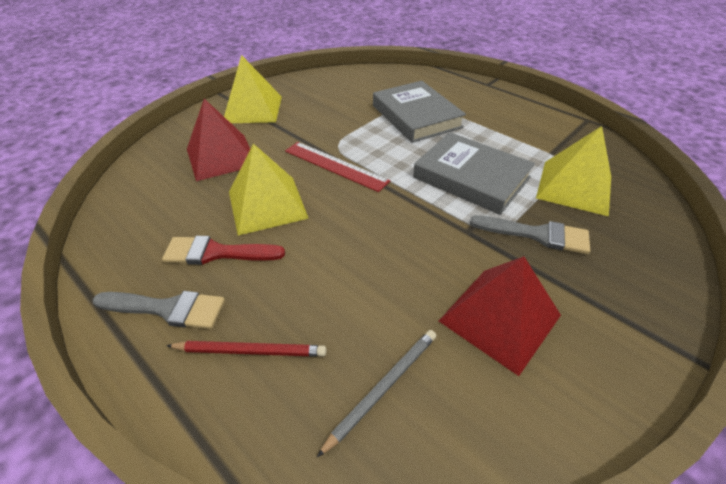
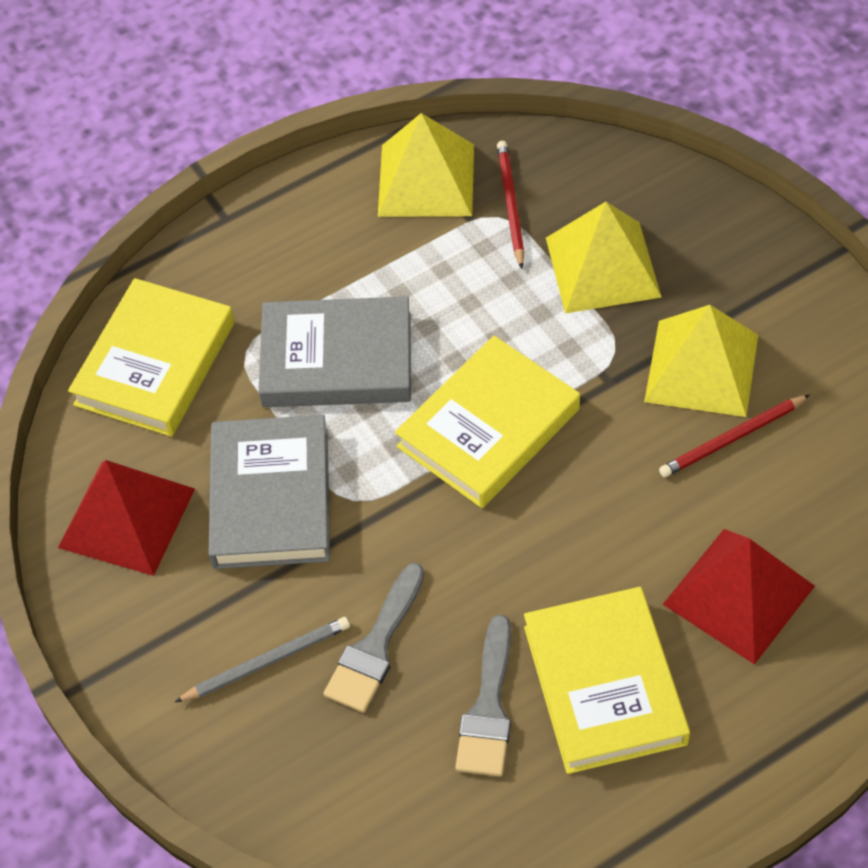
red brush: 1 -> 0
red pencil: 1 -> 2
red ruler: 1 -> 0
yellow book: 0 -> 3

